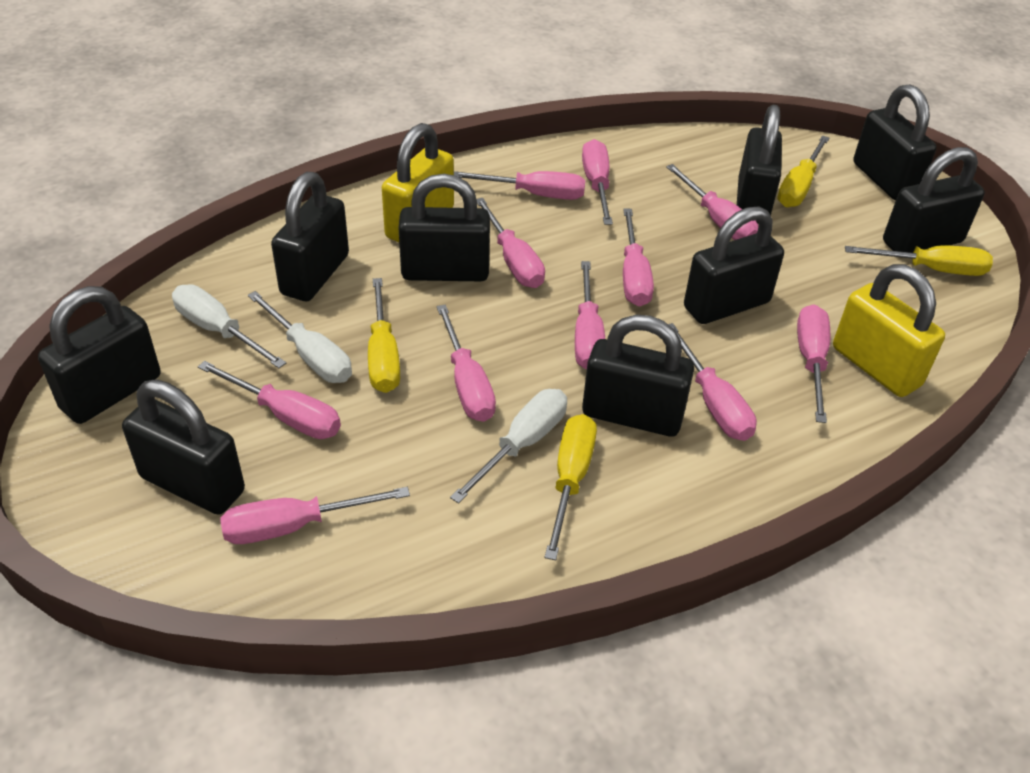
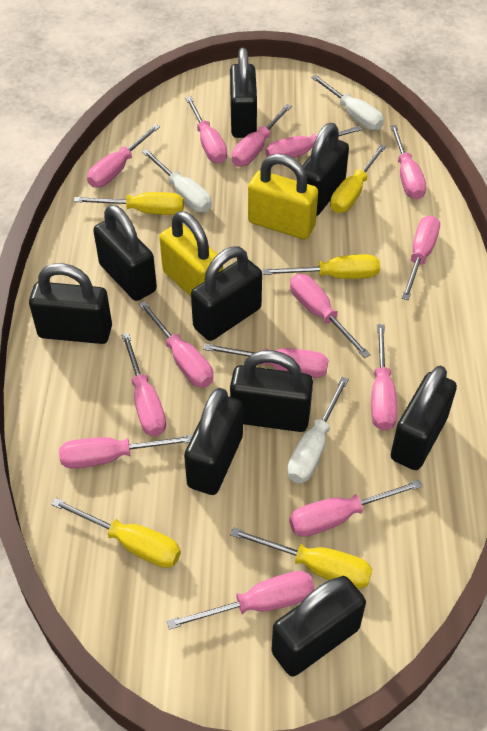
pink screwdriver: 11 -> 14
yellow screwdriver: 4 -> 5

